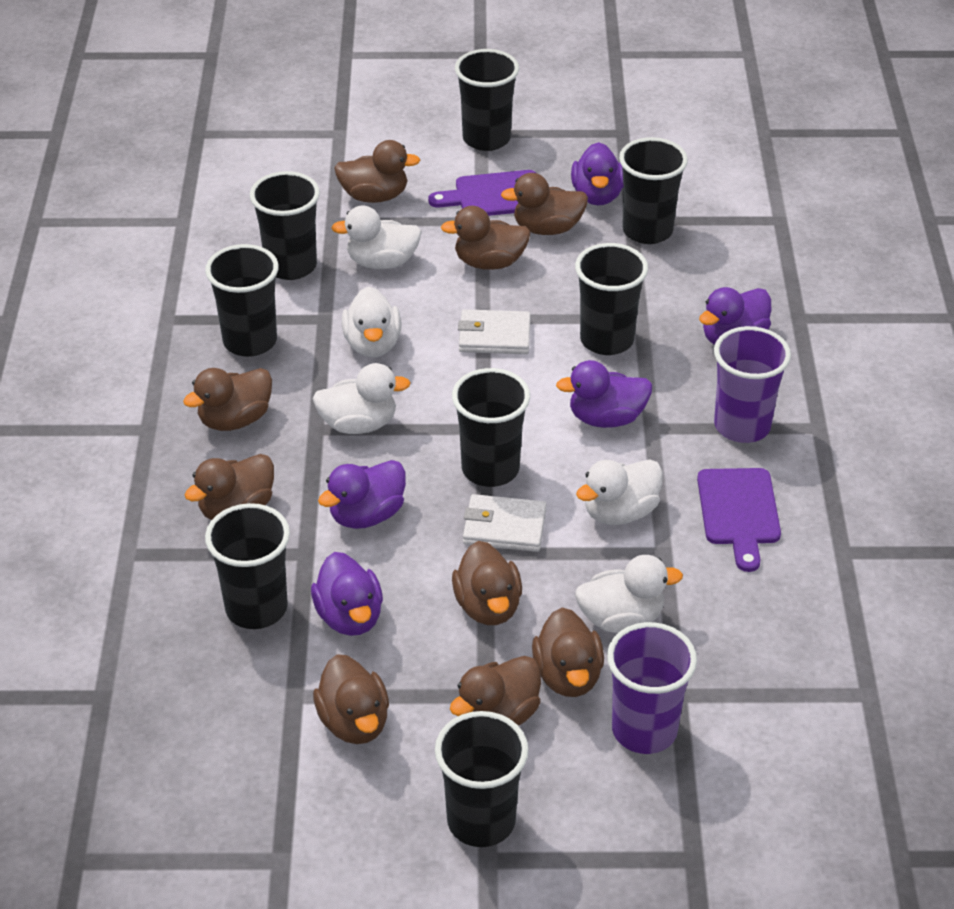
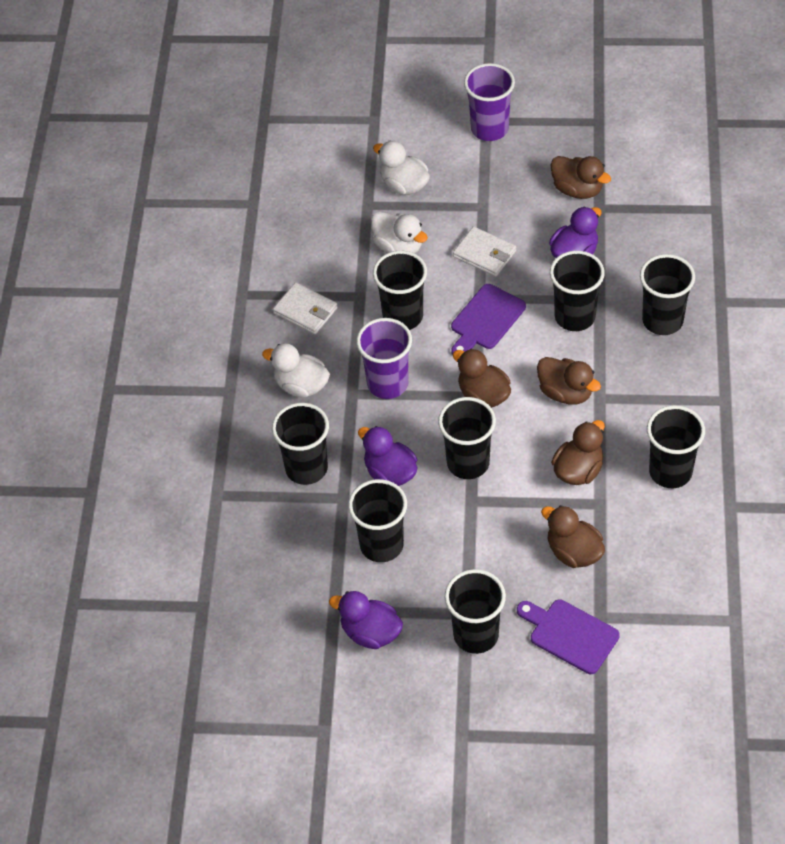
brown duck: 9 -> 5
purple duck: 5 -> 3
white duck: 5 -> 3

